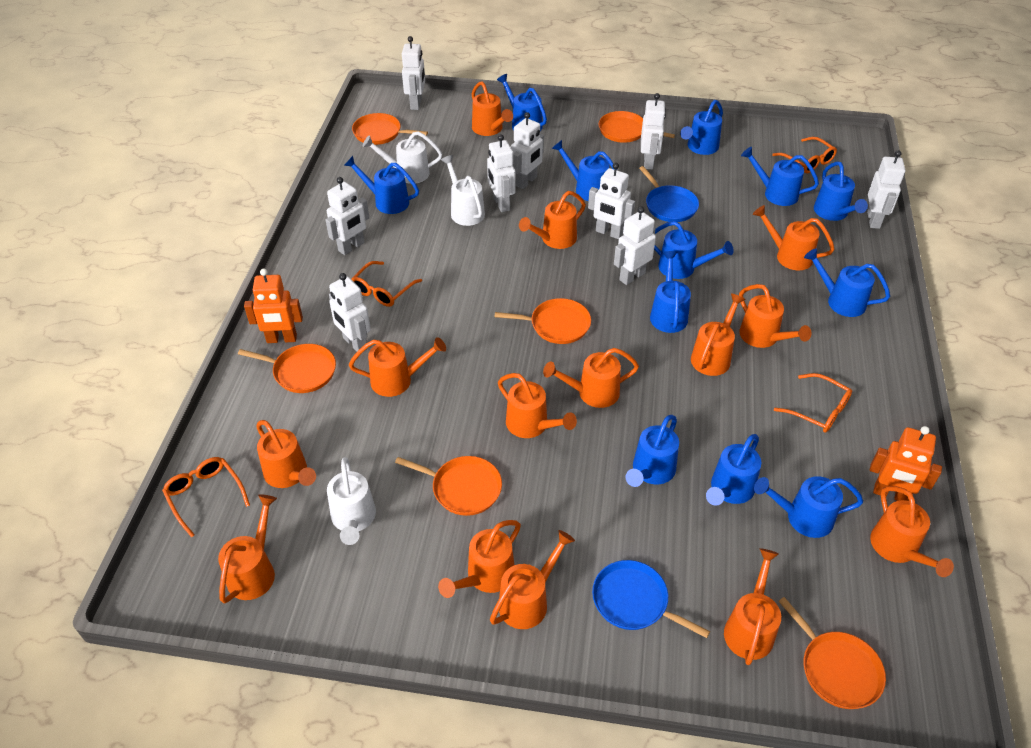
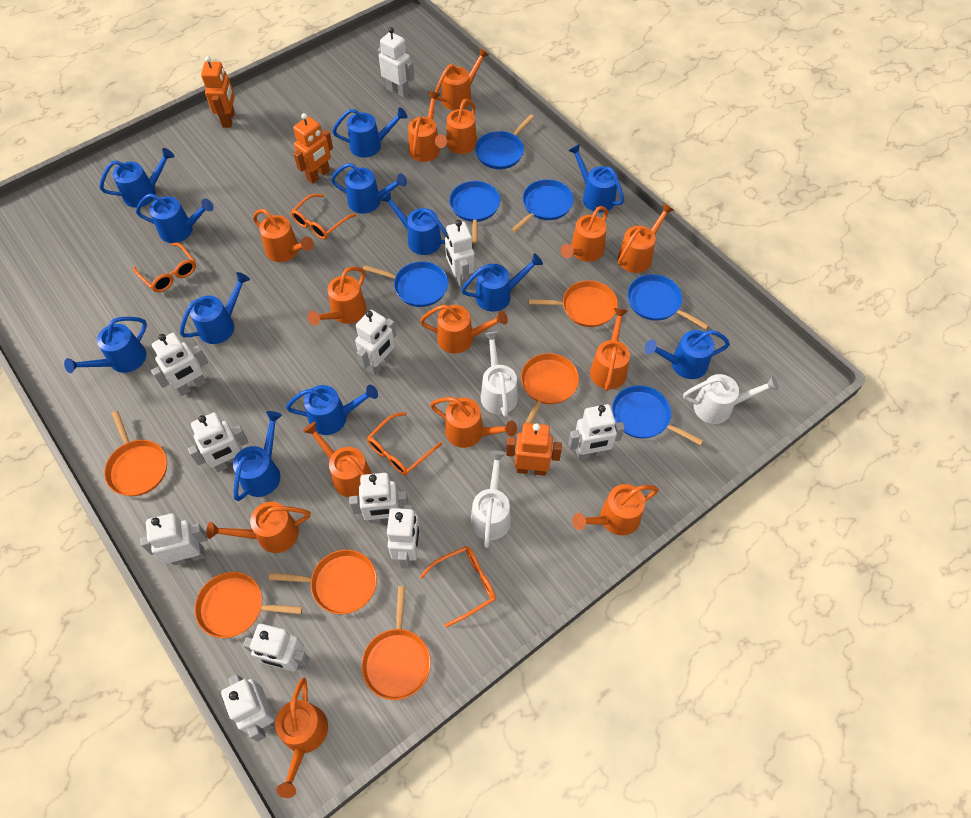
blue pan: 2 -> 6
orange robot: 2 -> 3
white robot: 9 -> 11

